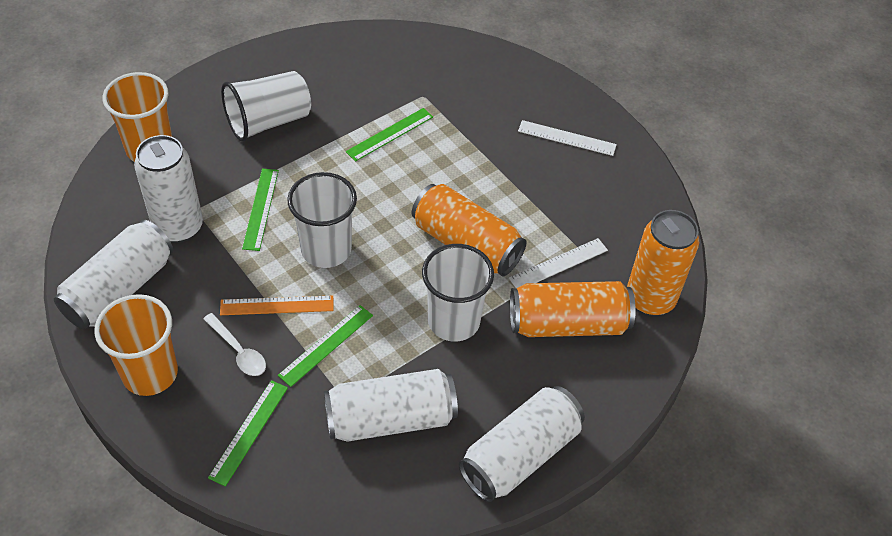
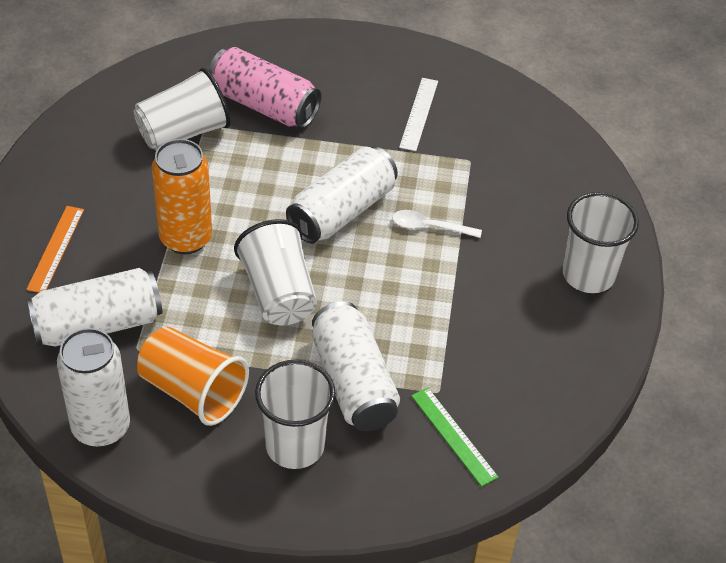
green ruler: 4 -> 1
orange can: 3 -> 1
orange cup: 2 -> 1
pink can: 0 -> 1
white cup: 3 -> 4
white ruler: 2 -> 1

